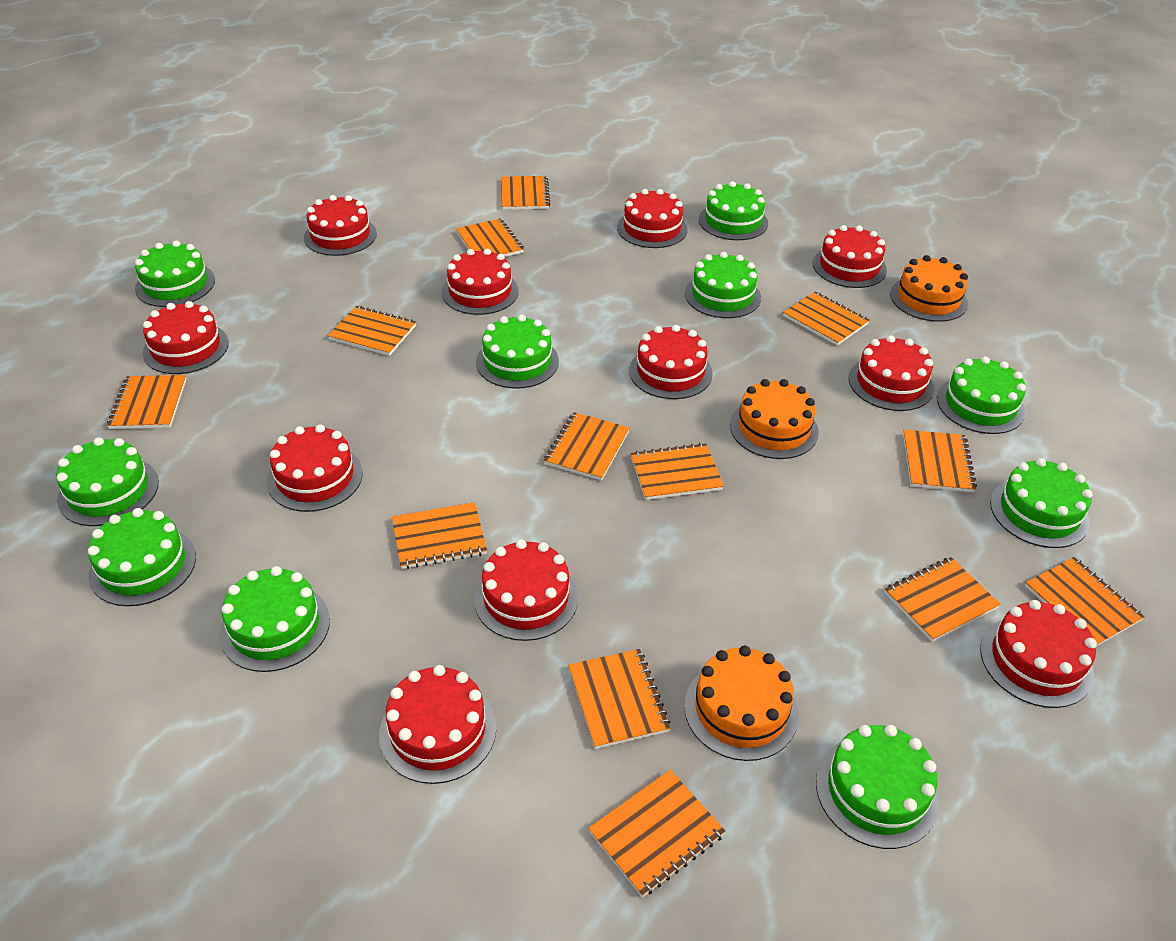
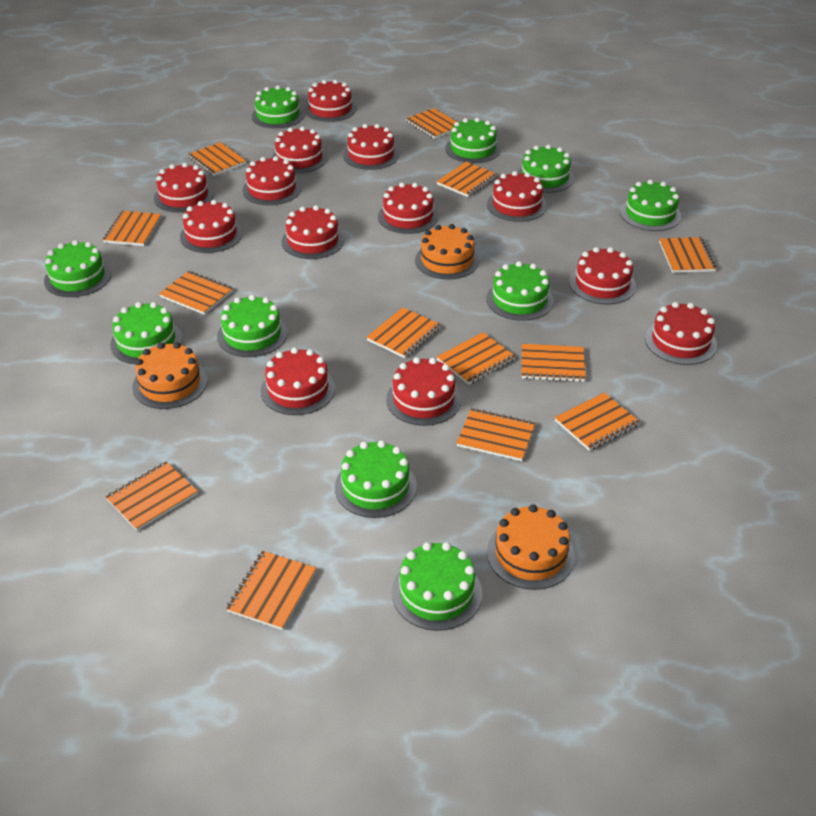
red cake: 11 -> 13

